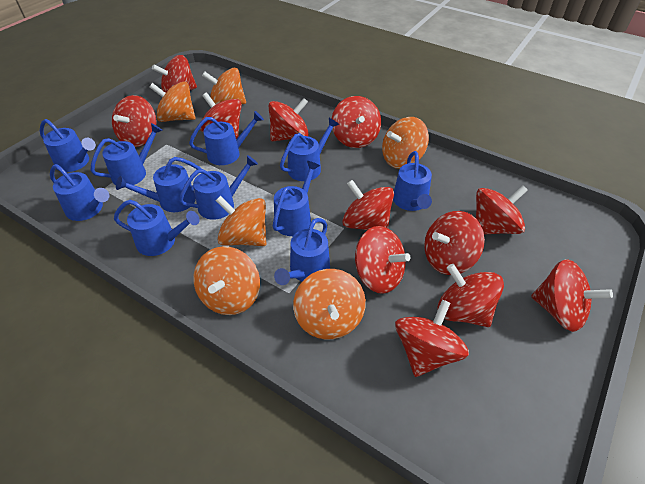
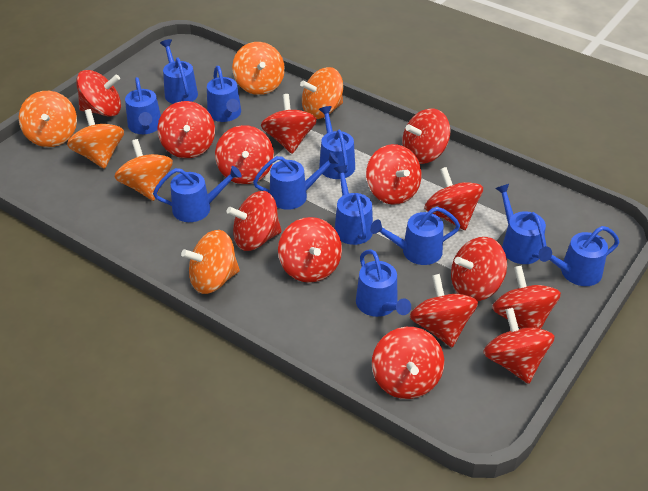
red spinning top: 12 -> 14

